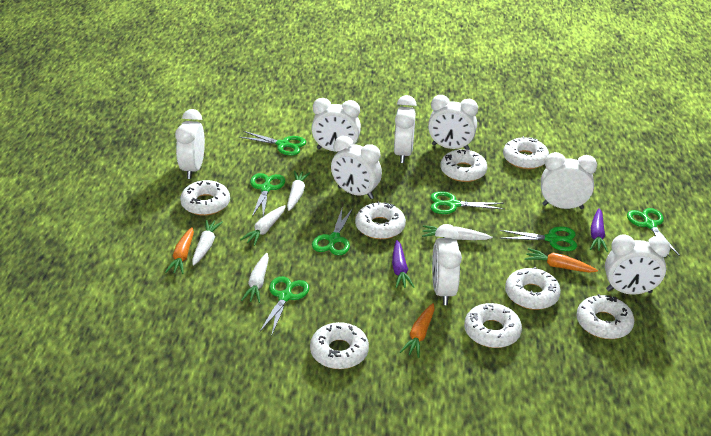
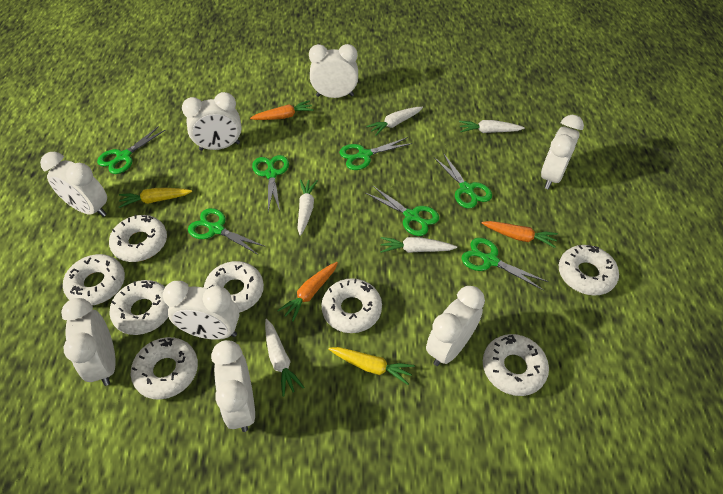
purple carrot: 2 -> 0
yellow carrot: 0 -> 2

